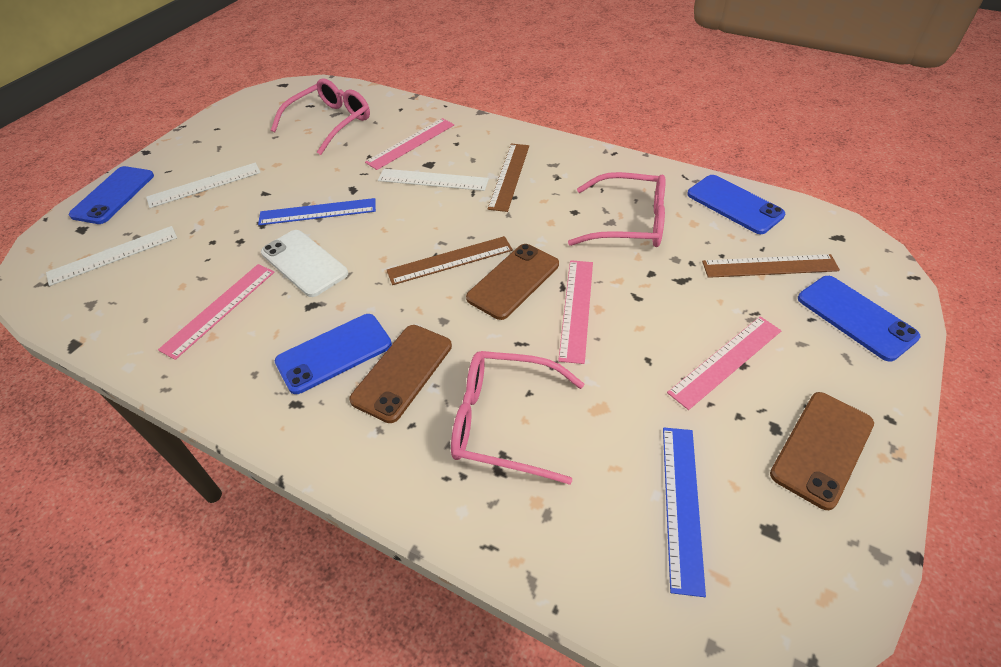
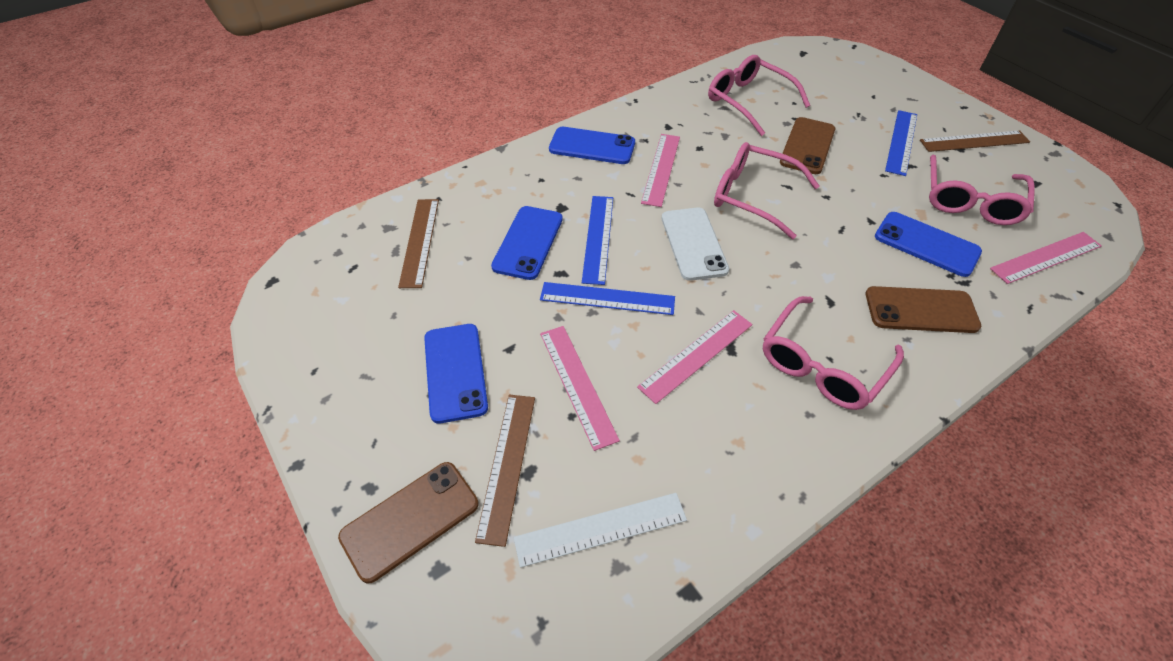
blue ruler: 2 -> 3
pink glasses: 3 -> 4
white ruler: 3 -> 1

